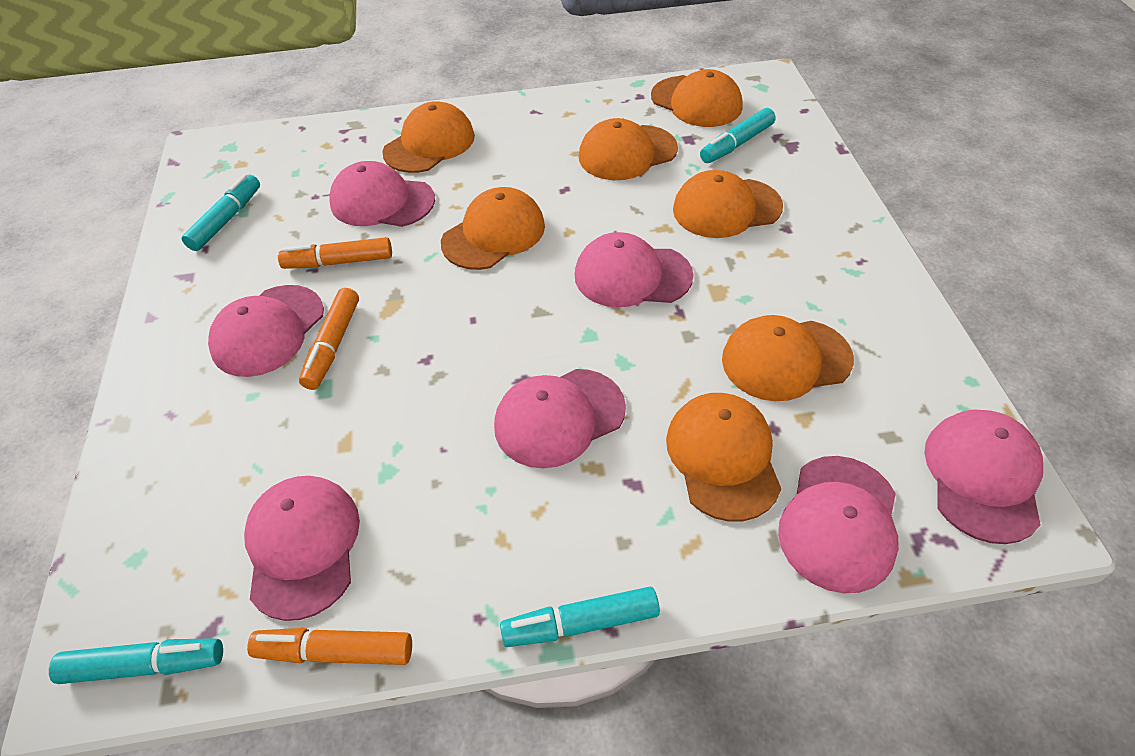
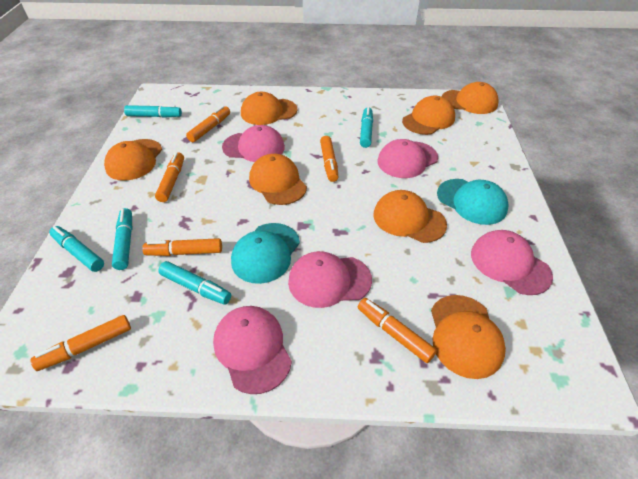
orange marker: 3 -> 6
pink cap: 7 -> 5
turquoise cap: 0 -> 2
turquoise marker: 4 -> 5

